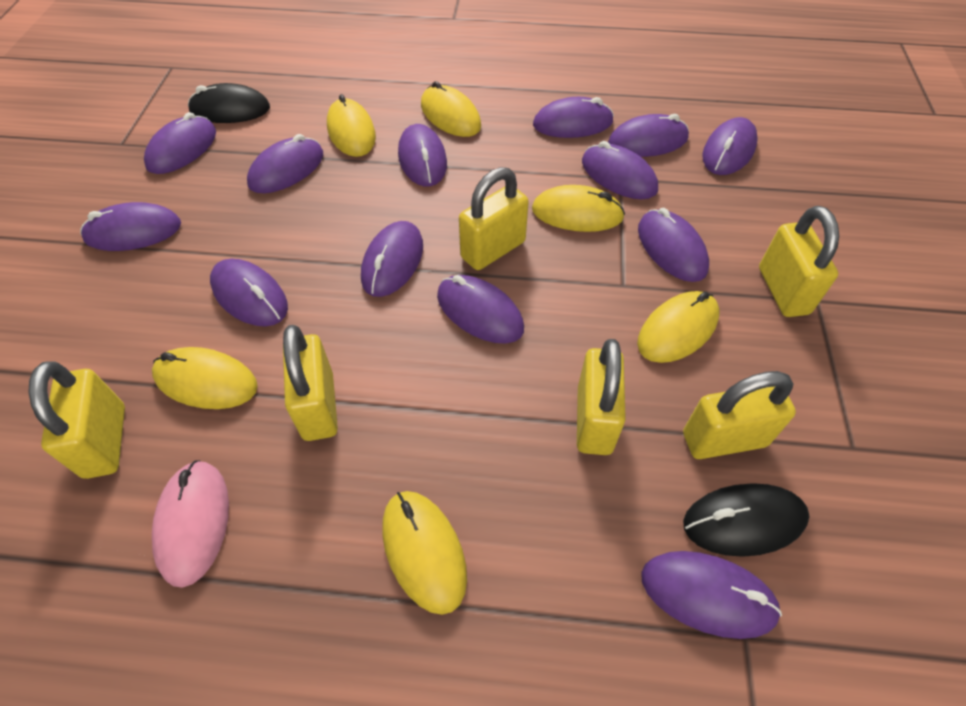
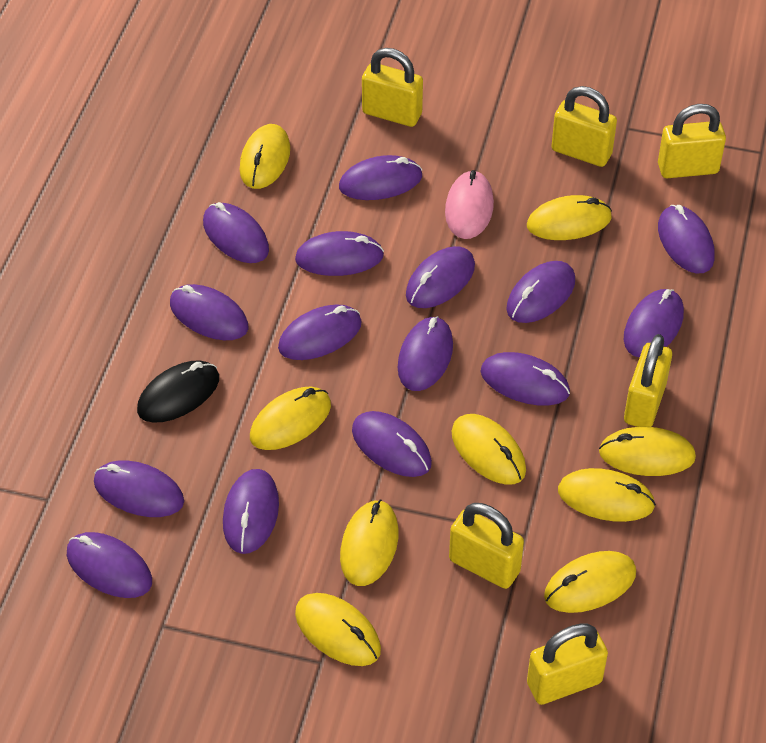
black mouse: 2 -> 1
purple mouse: 13 -> 15
yellow mouse: 6 -> 9

